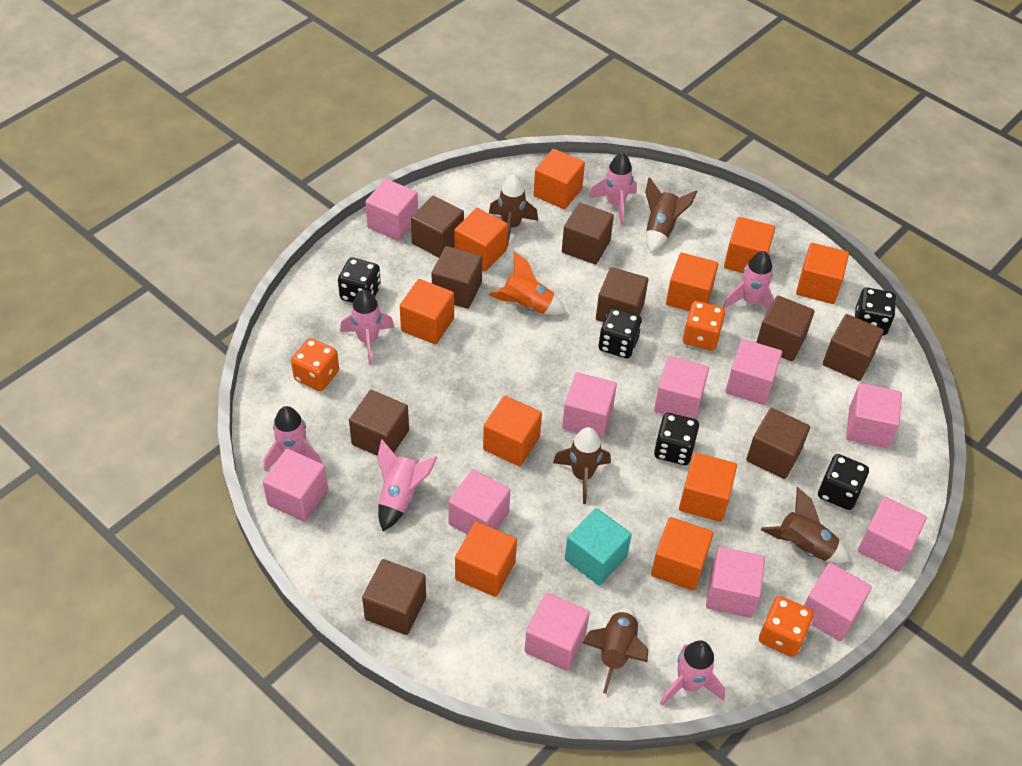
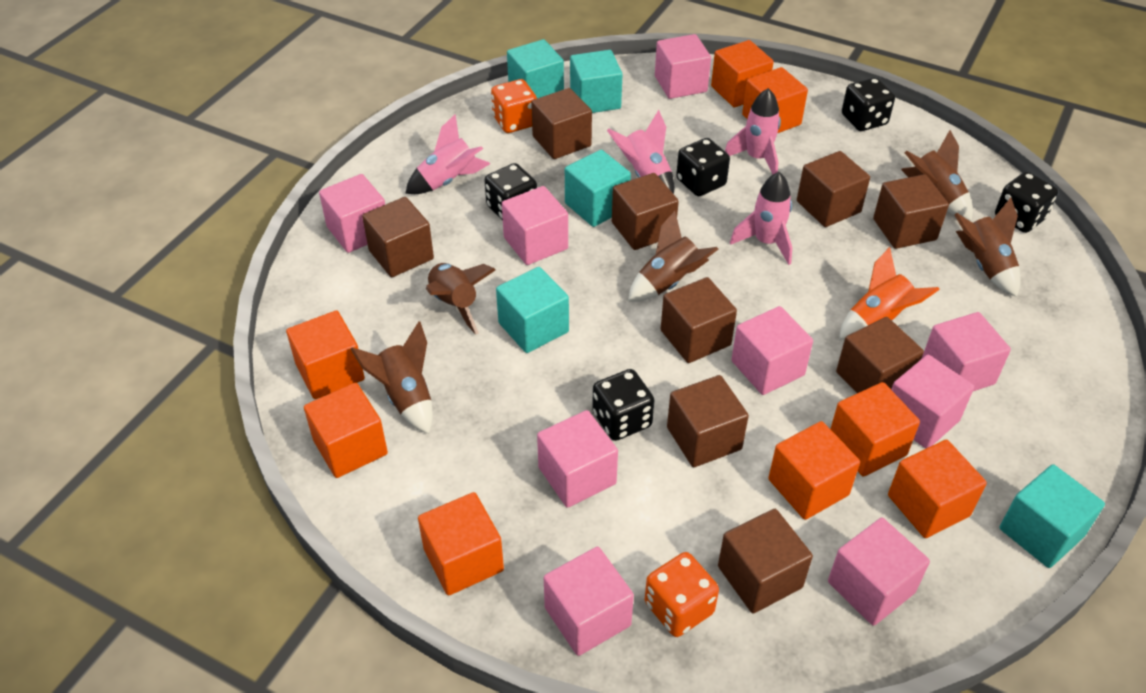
orange cube: 10 -> 8
orange dice: 3 -> 2
pink cube: 11 -> 9
pink rocket: 6 -> 4
turquoise cube: 1 -> 5

